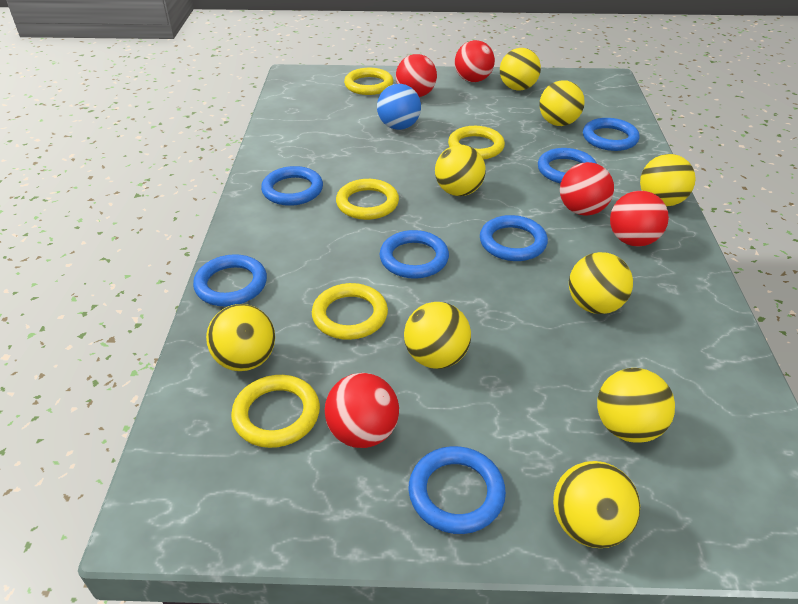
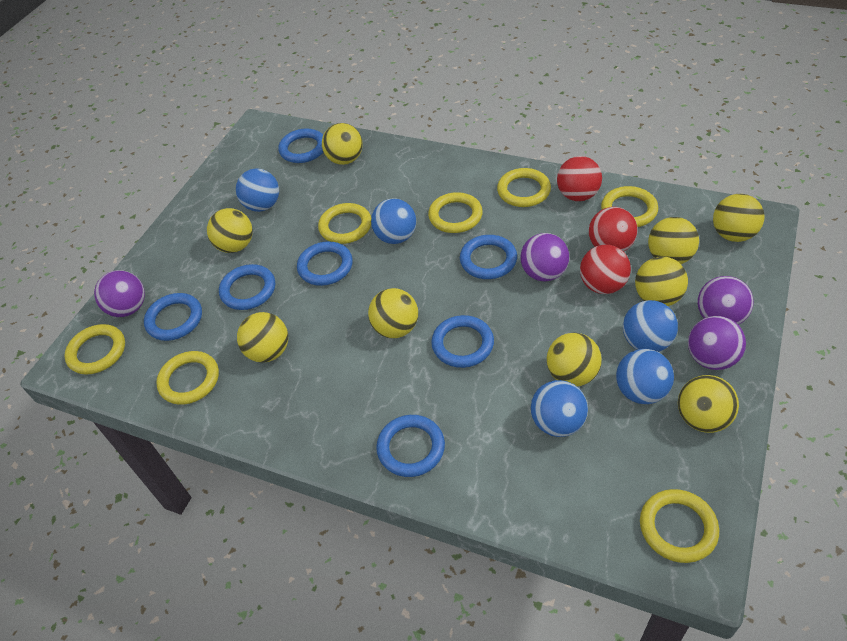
blue ball: 1 -> 5
purple ball: 0 -> 4
red ball: 5 -> 3
yellow ring: 5 -> 7

